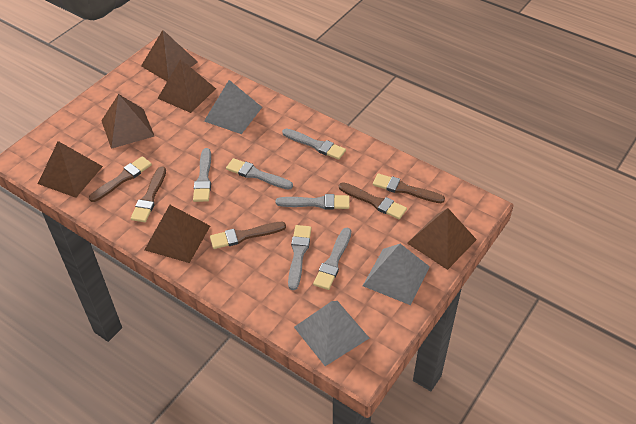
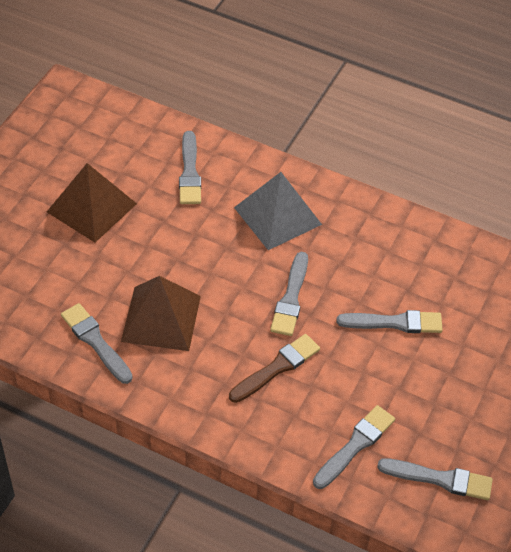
brown brush: 5 -> 1
brown pyramid: 6 -> 2
grey pyramid: 3 -> 1

